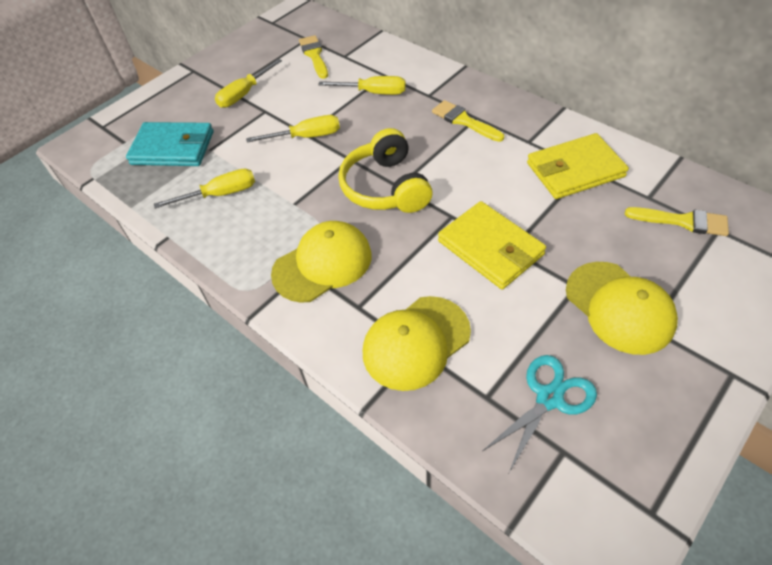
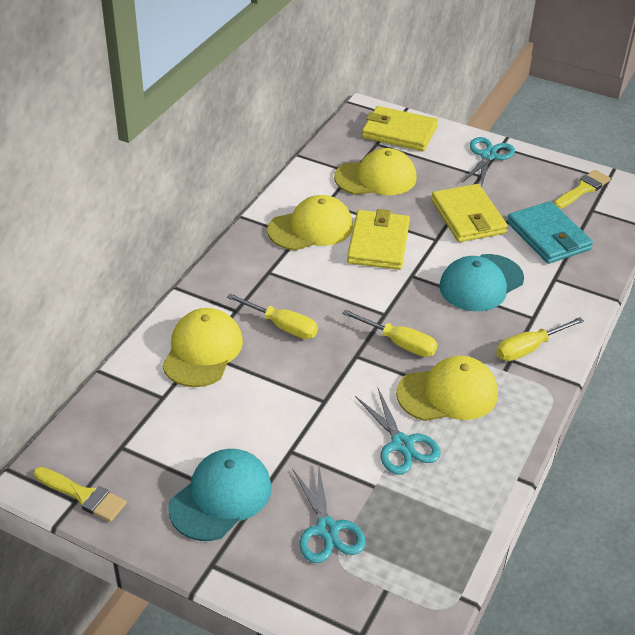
turquoise cap: 0 -> 2
turquoise scissors: 1 -> 3
yellow brush: 3 -> 2
yellow cap: 3 -> 4
yellow headphones: 1 -> 0
yellow screwdriver: 4 -> 3
yellow wallet: 2 -> 3

